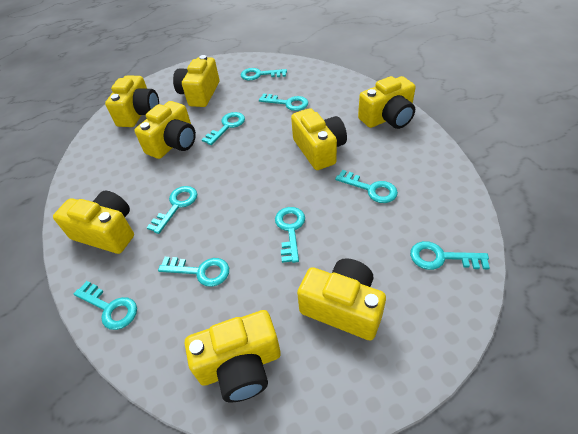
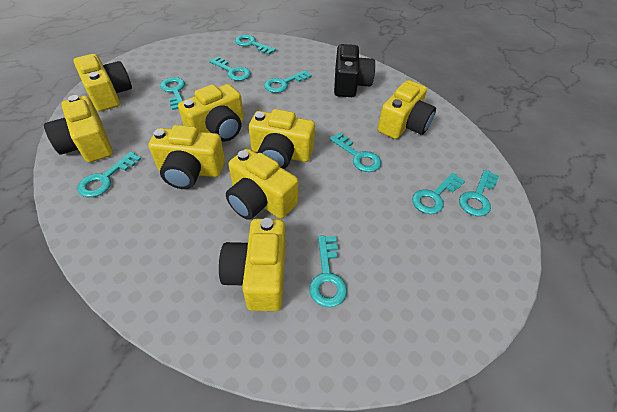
black camera: 0 -> 1

